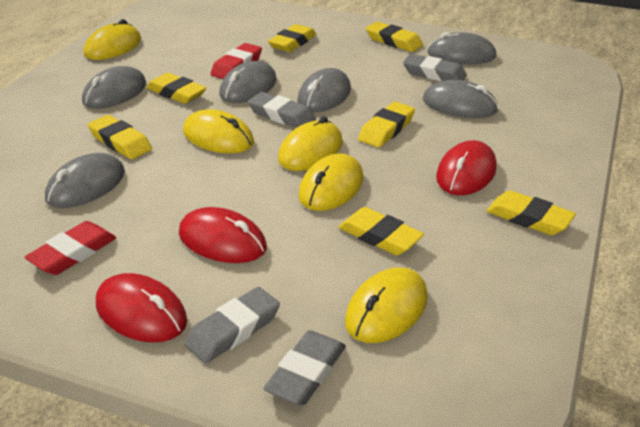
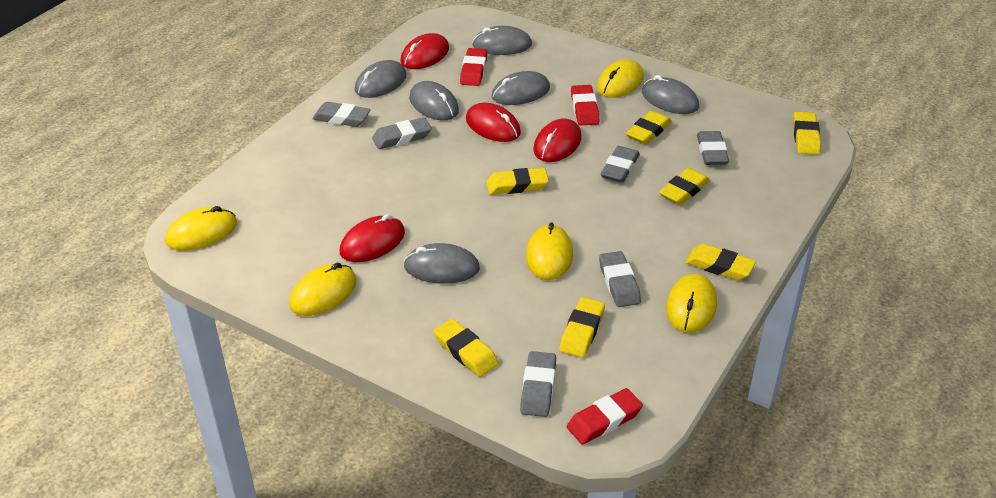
grey eraser: 4 -> 6
red eraser: 2 -> 3
red mouse: 3 -> 4

